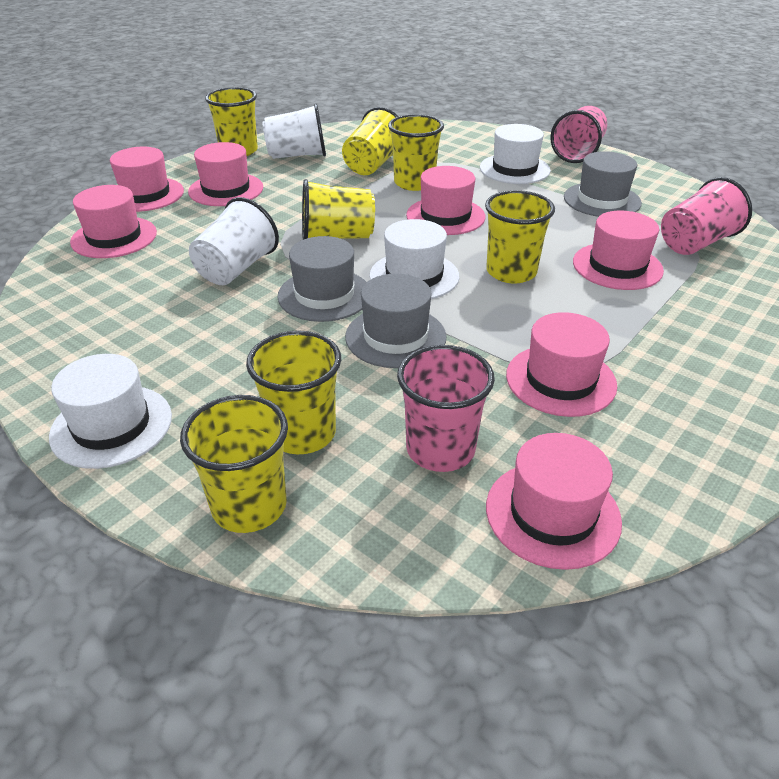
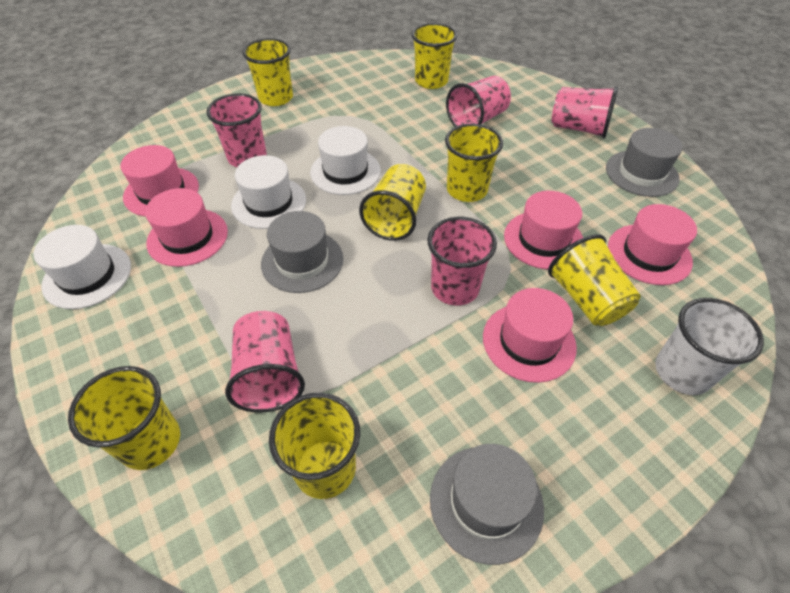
pink cup: 3 -> 5
pink hat: 7 -> 5
white cup: 2 -> 1

